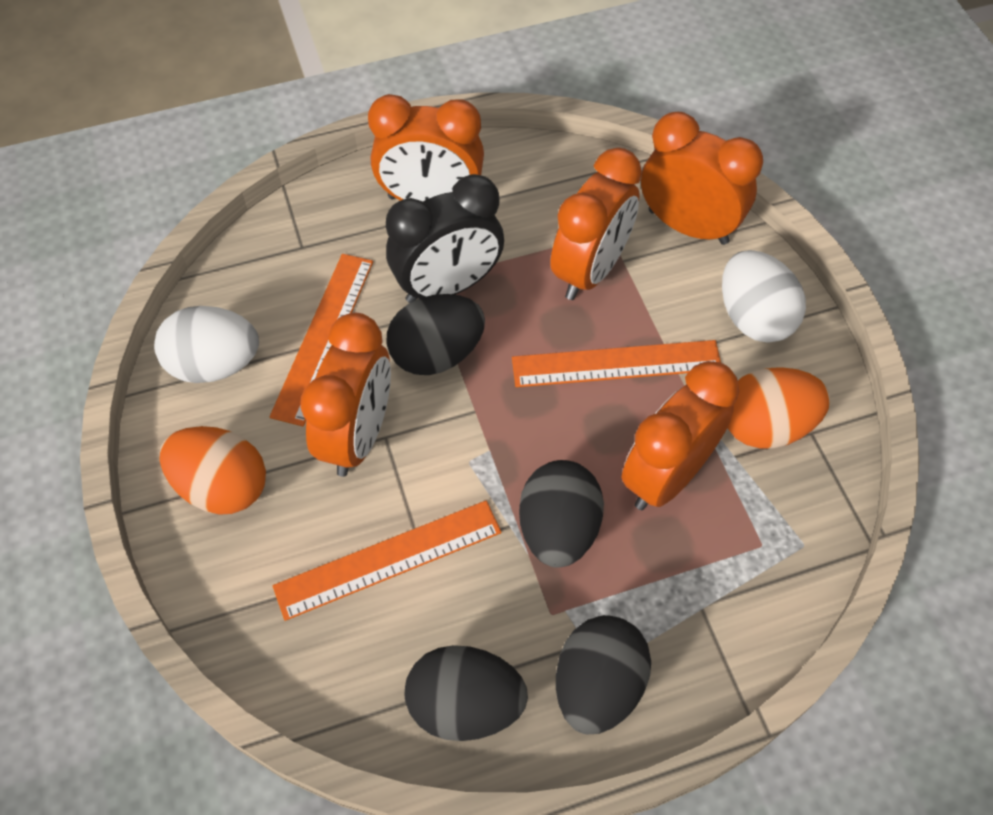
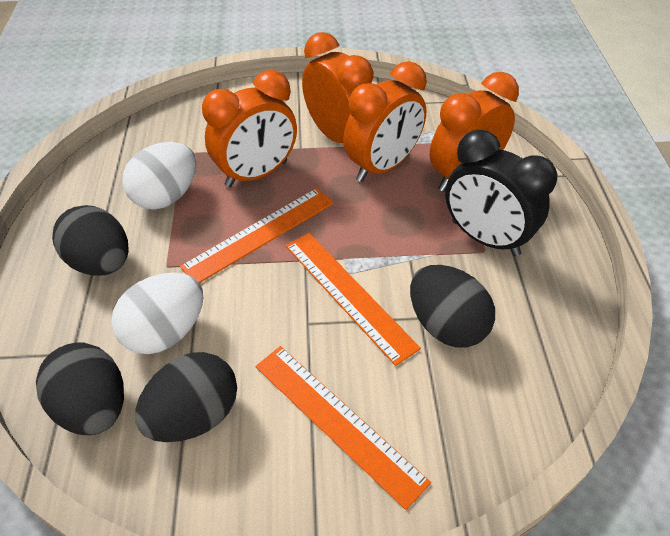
orange clock: 5 -> 4
orange egg: 2 -> 0

